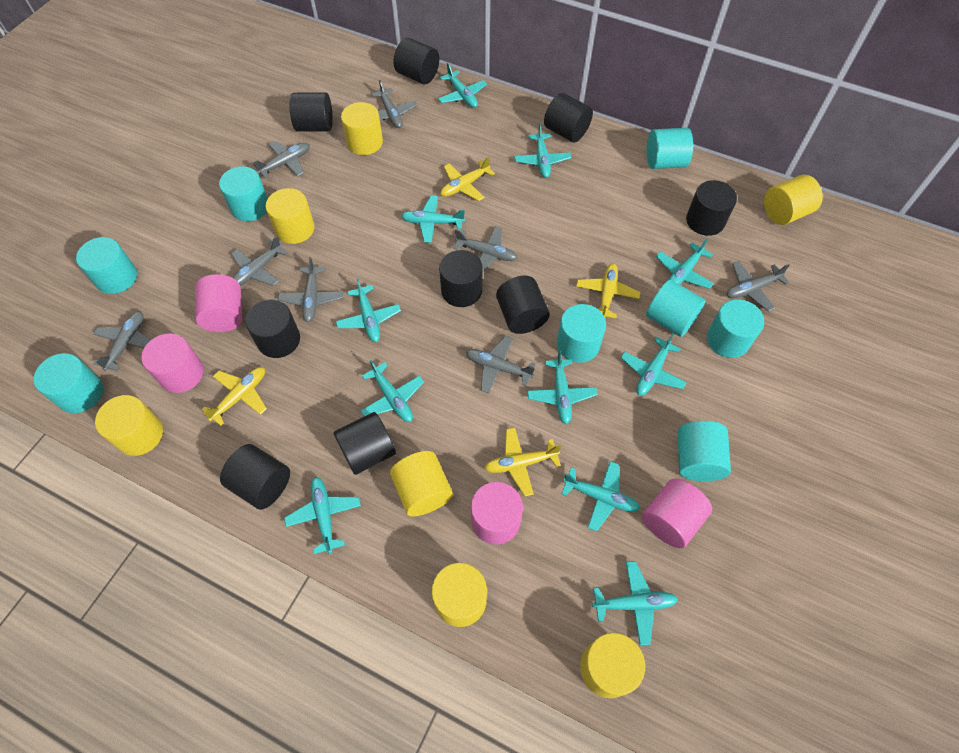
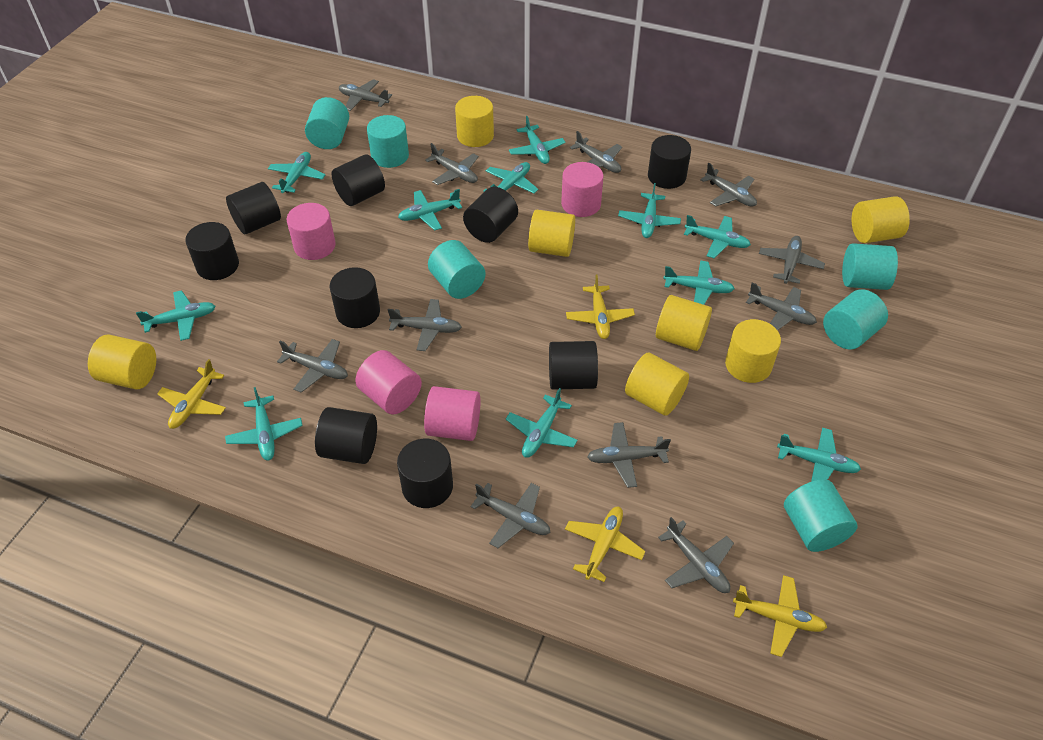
grey plane: 8 -> 11
turquoise cylinder: 8 -> 6

